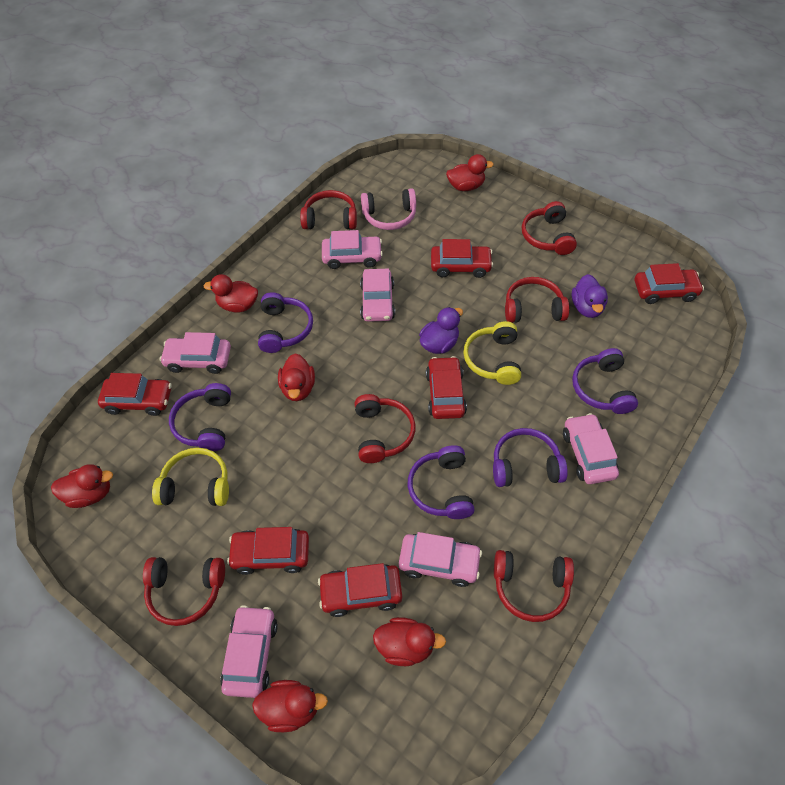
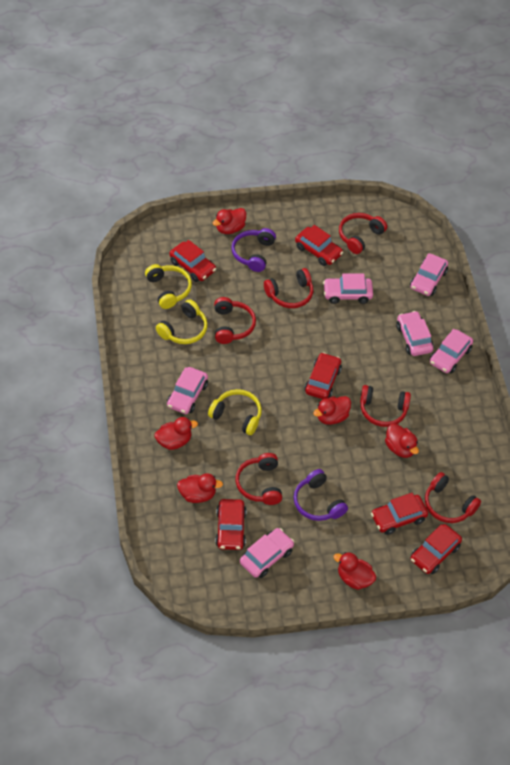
pink headphones: 1 -> 0
purple duck: 2 -> 0
purple headphones: 5 -> 2
yellow headphones: 2 -> 3

